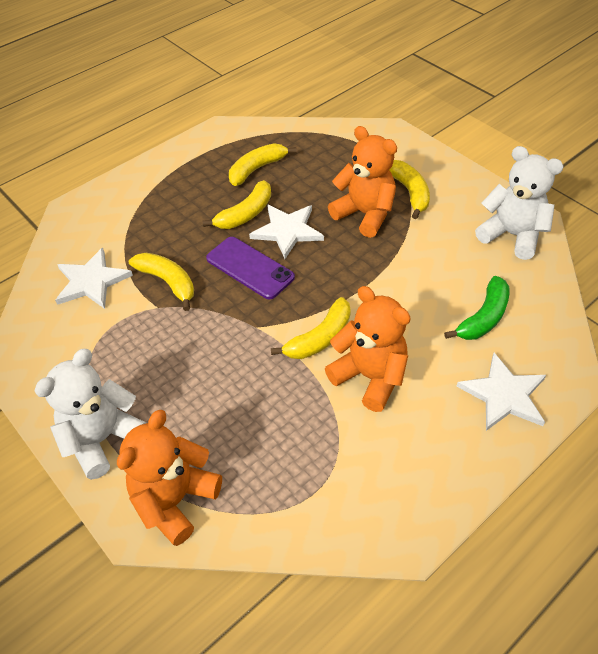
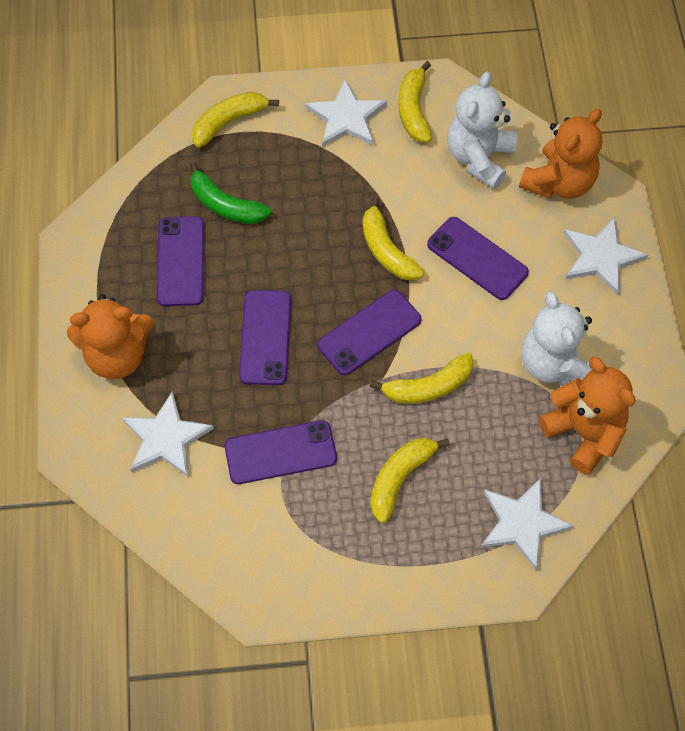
purple phone: 1 -> 5
white star: 3 -> 4

